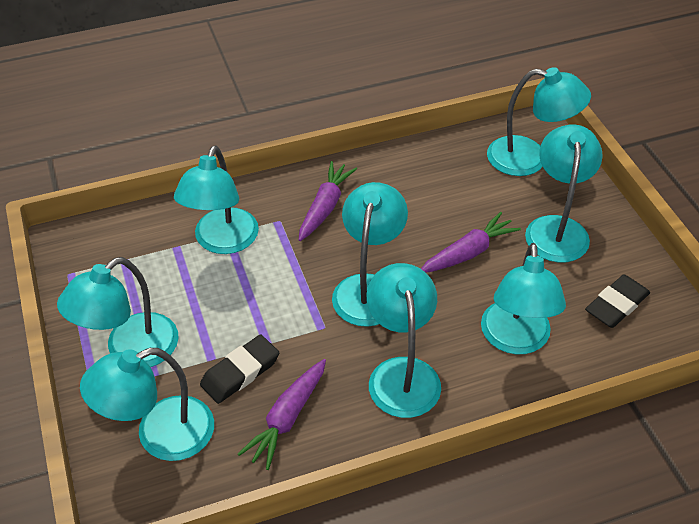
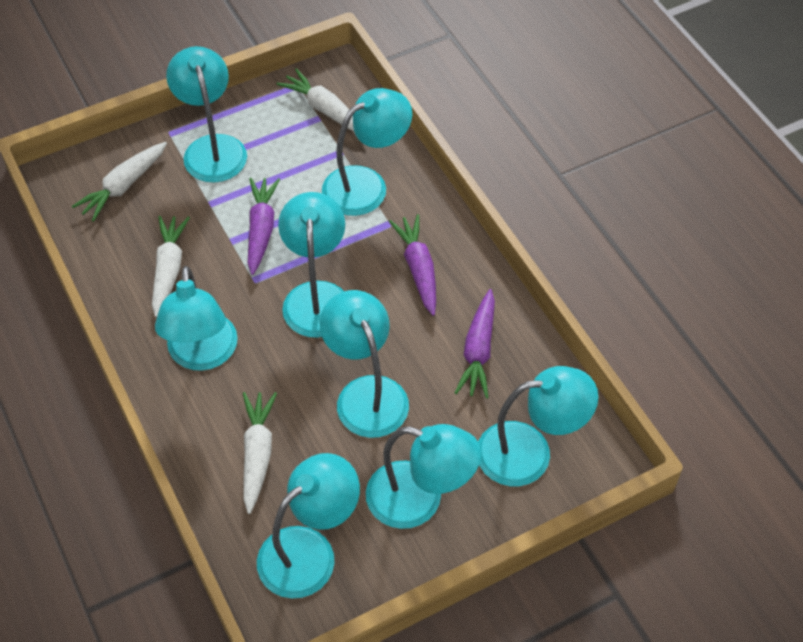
black eraser: 2 -> 0
white carrot: 0 -> 4

